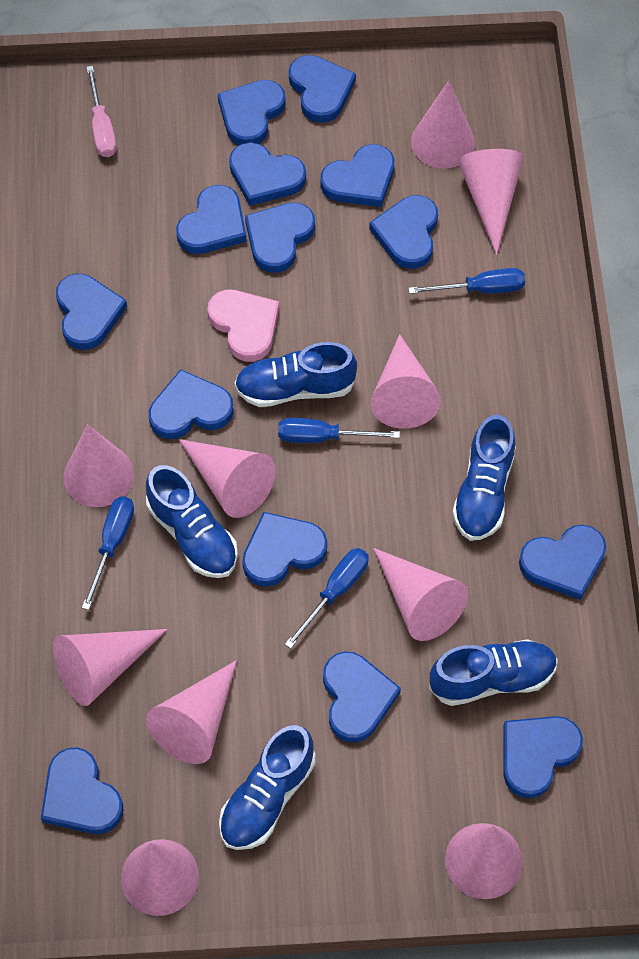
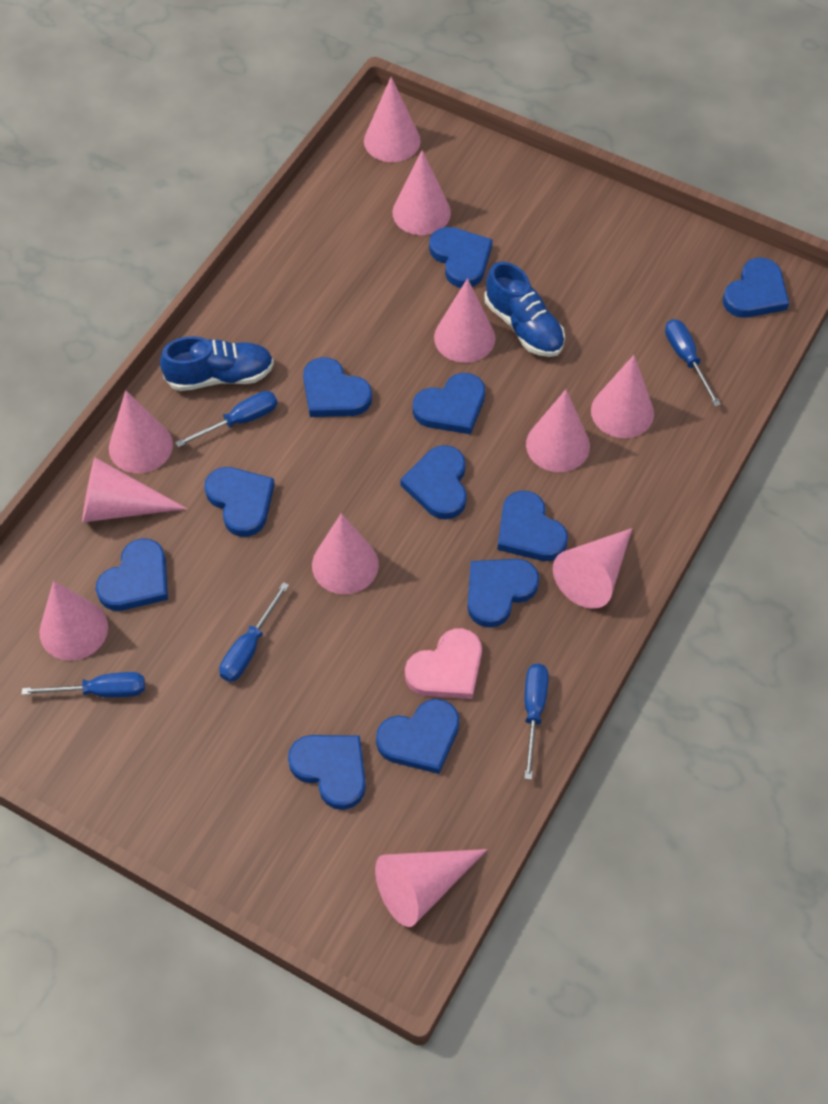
blue heart: 14 -> 11
blue screwdriver: 4 -> 5
blue shoe: 5 -> 2
pink cone: 10 -> 11
pink screwdriver: 1 -> 0

